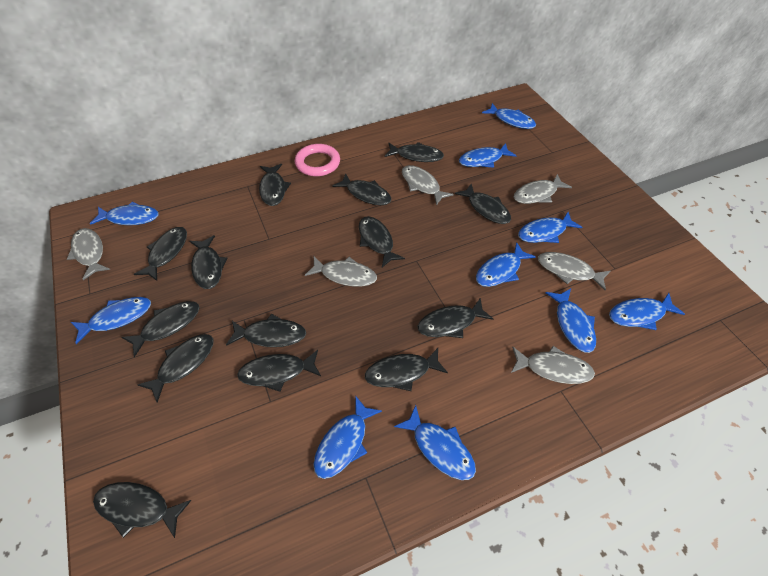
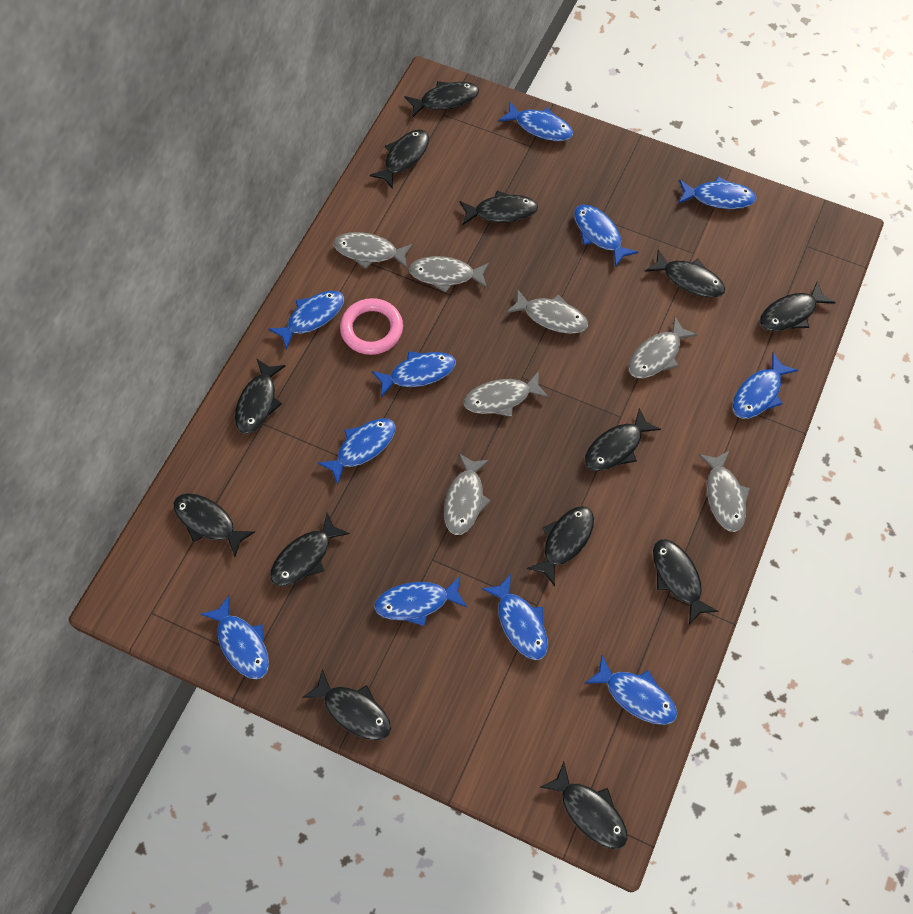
black fish: 14 -> 13
blue fish: 10 -> 11
grey fish: 6 -> 7

